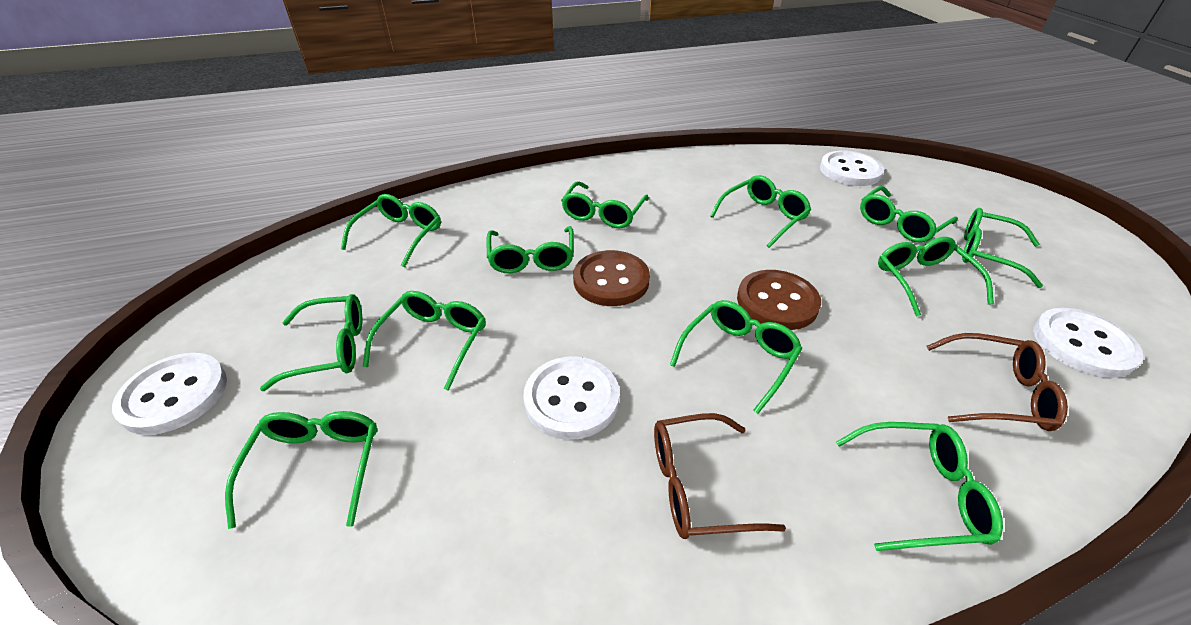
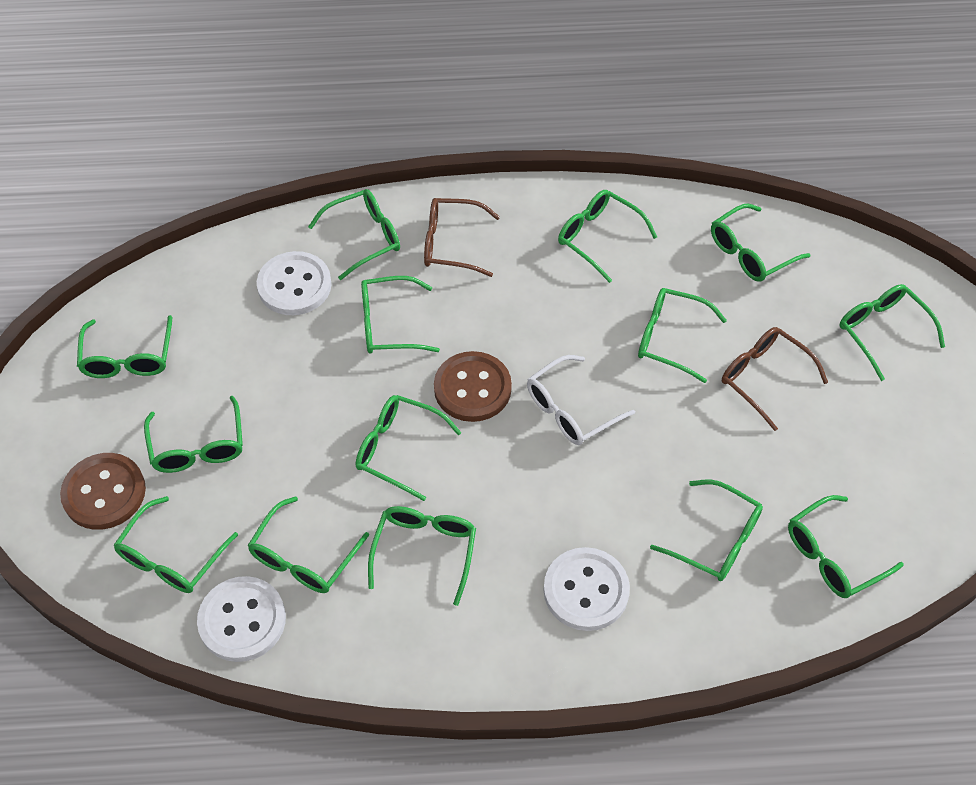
green glasses: 12 -> 14
white button: 4 -> 3
white glasses: 0 -> 1

